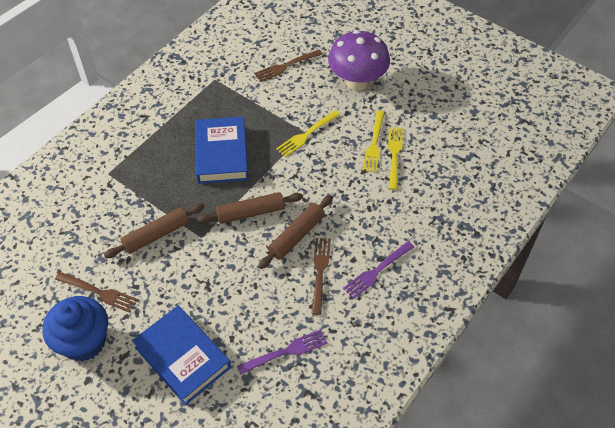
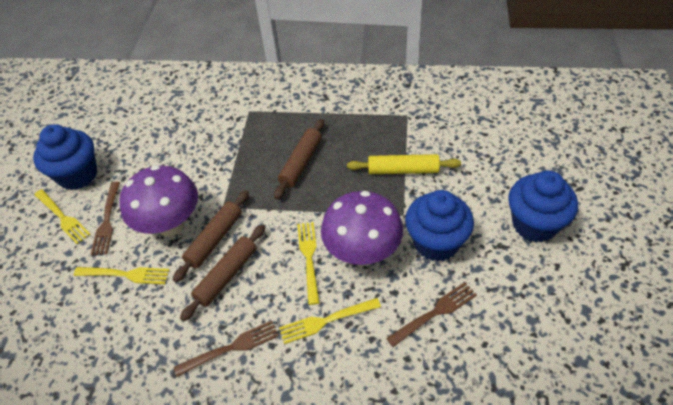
blue book: 2 -> 0
blue cupcake: 1 -> 3
purple fork: 2 -> 0
purple mushroom: 1 -> 2
yellow fork: 3 -> 4
yellow rolling pin: 0 -> 1

